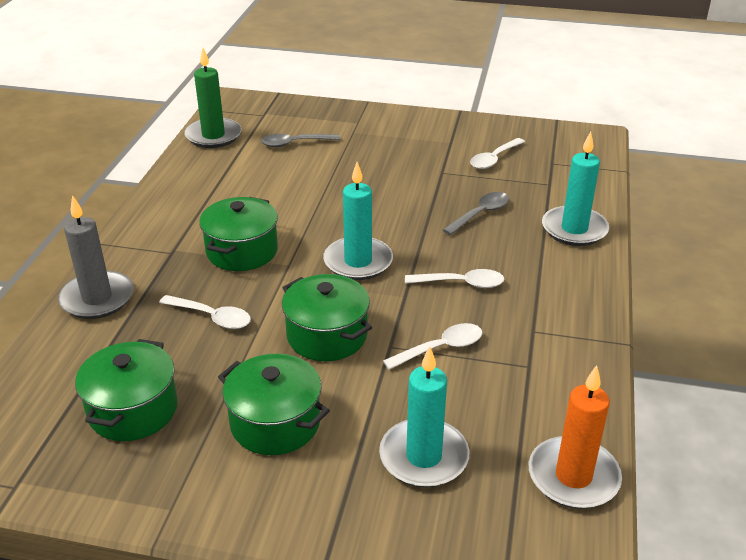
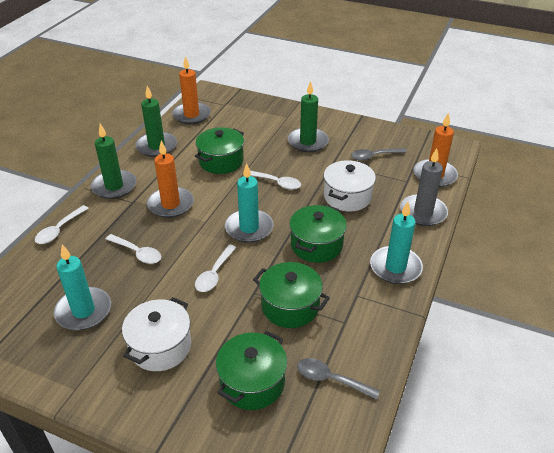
green candle: 1 -> 3
orange candle: 1 -> 3
white pot: 0 -> 2

